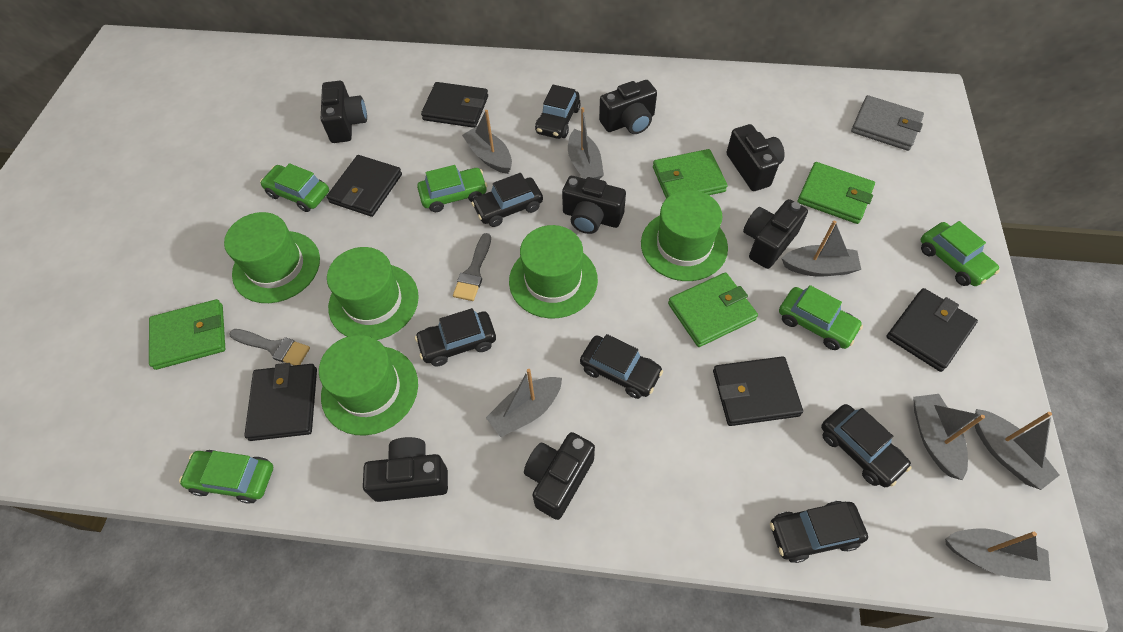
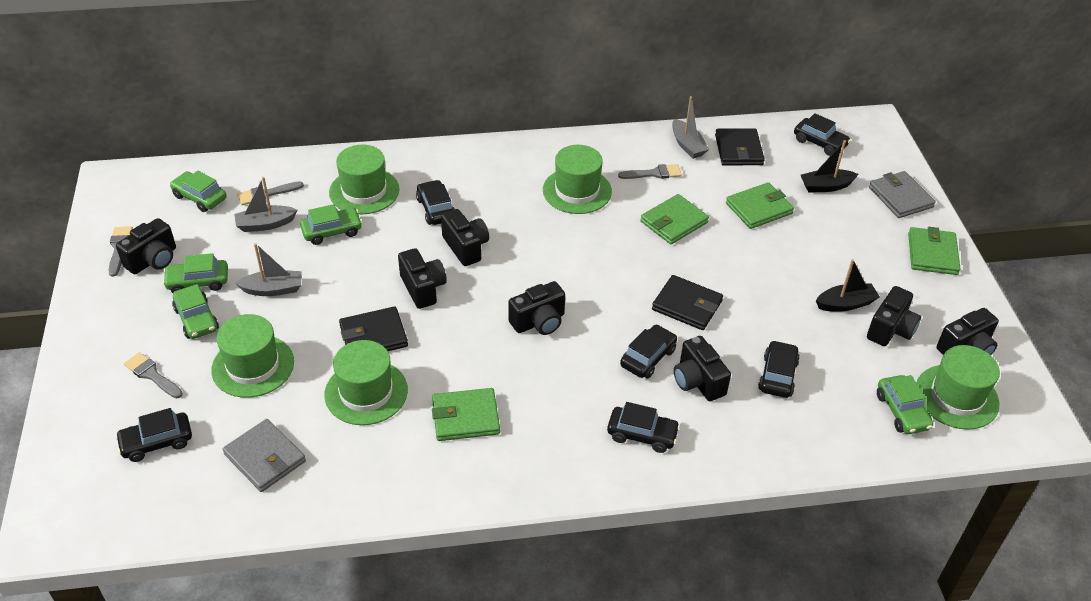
black boat: 0 -> 2
black wallet: 5 -> 3
grey boat: 7 -> 3
grey brush: 2 -> 4
grey wallet: 1 -> 2

